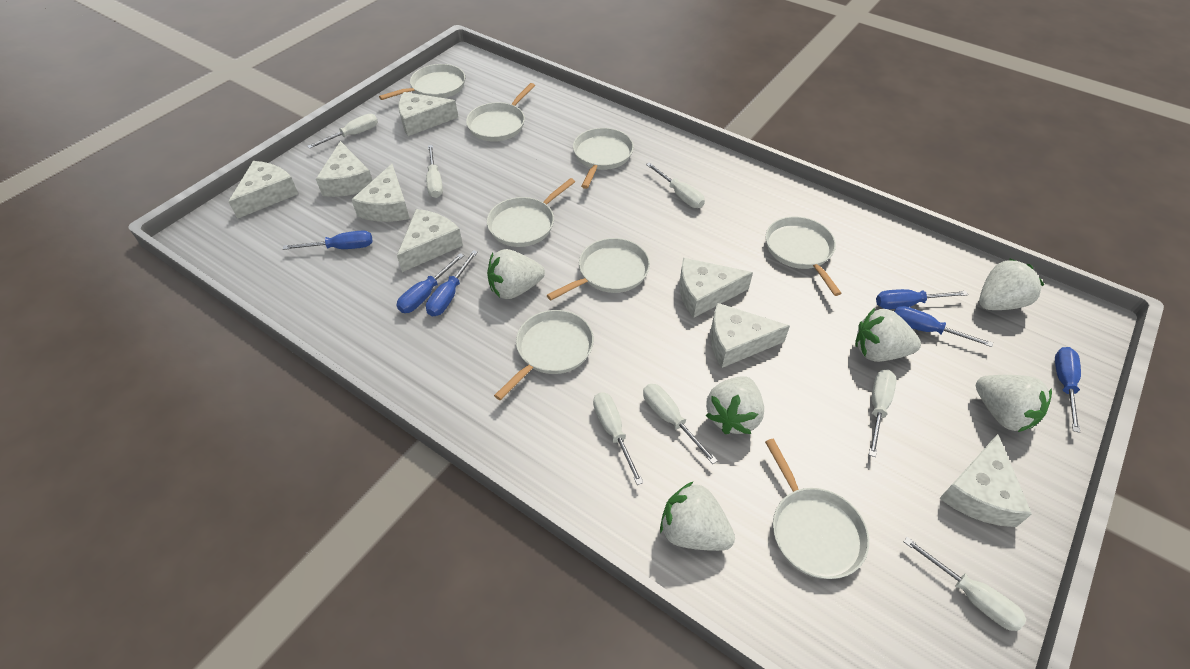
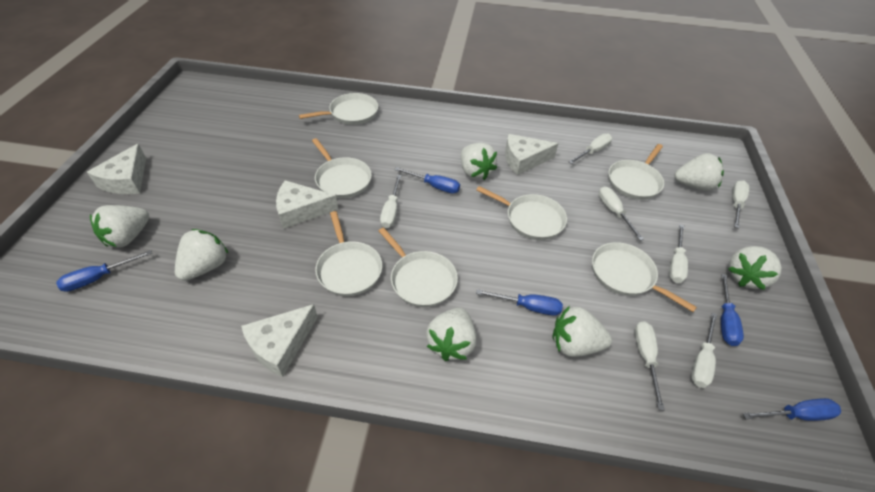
blue screwdriver: 6 -> 5
white cheese: 8 -> 4
white pan: 8 -> 7
white strawberry: 6 -> 7

